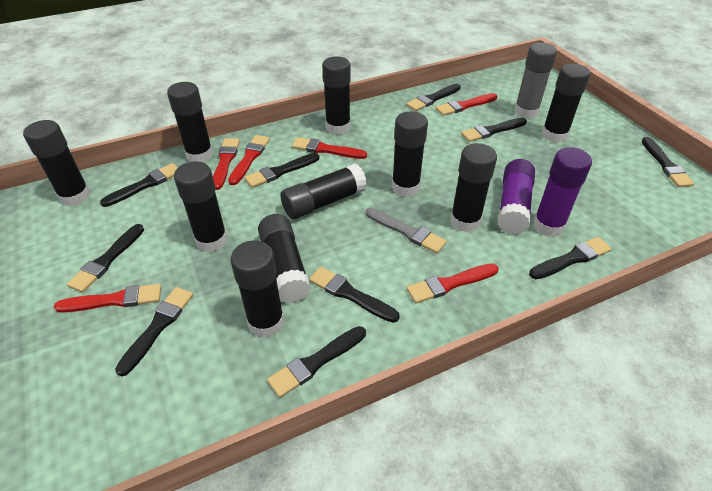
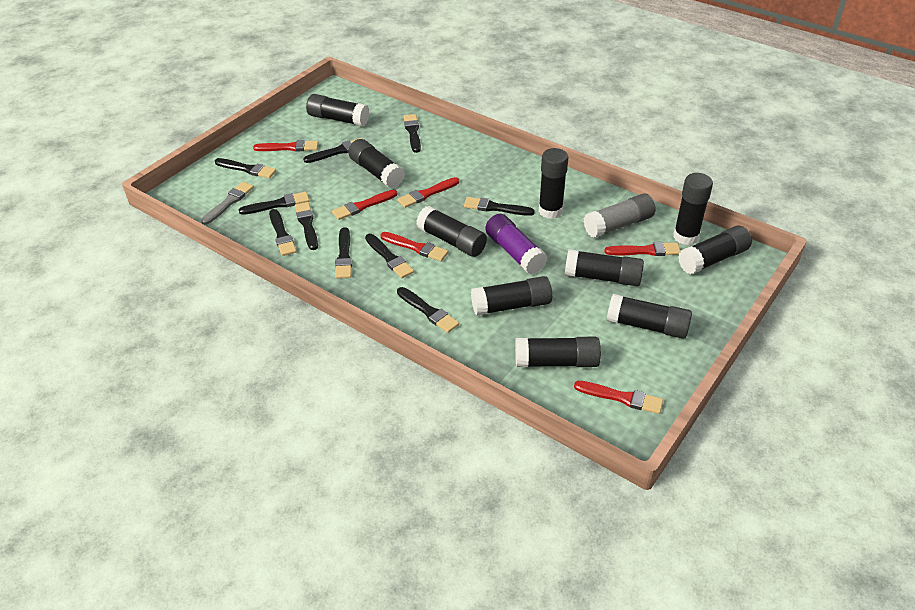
purple glue stick: 2 -> 1

